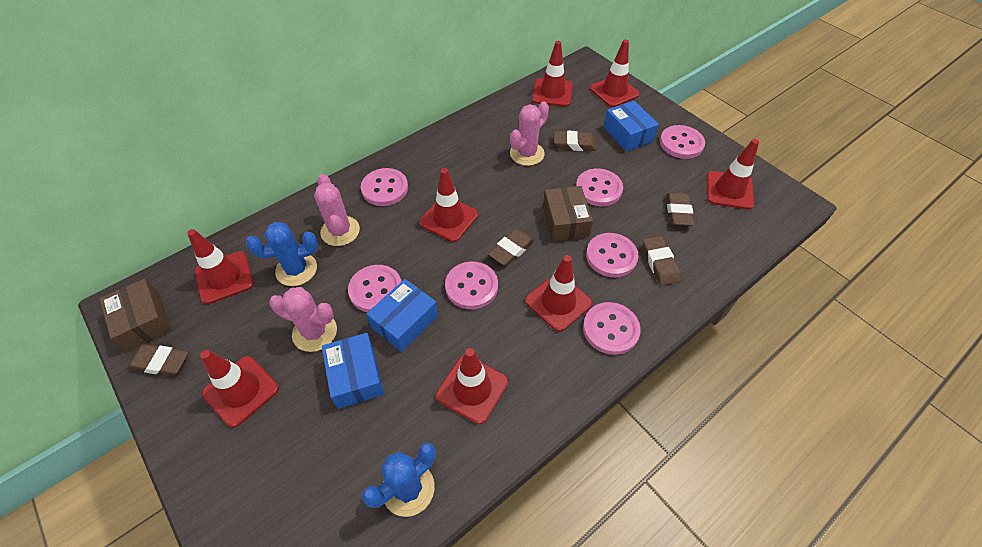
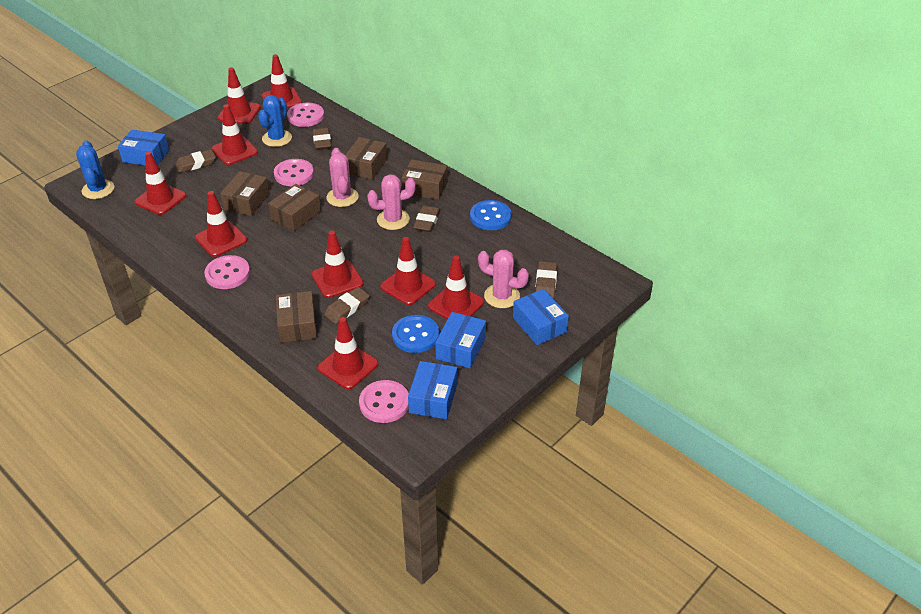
blue box: 3 -> 4
blue button: 0 -> 2
brown box: 2 -> 5
pink button: 7 -> 4
red traffic cone: 8 -> 9

